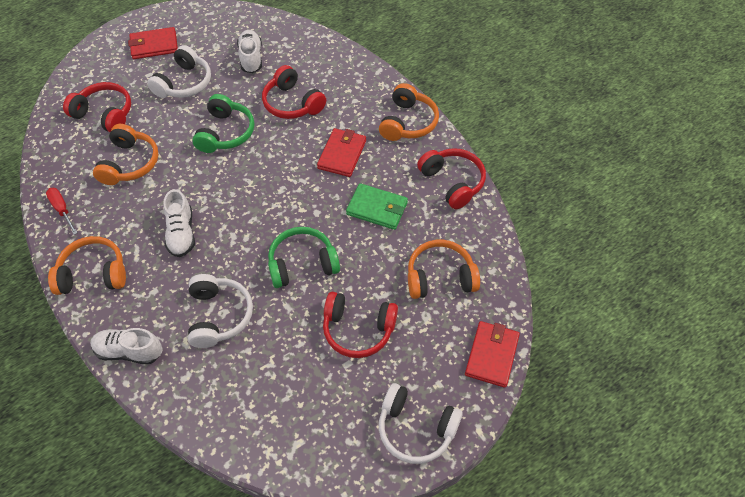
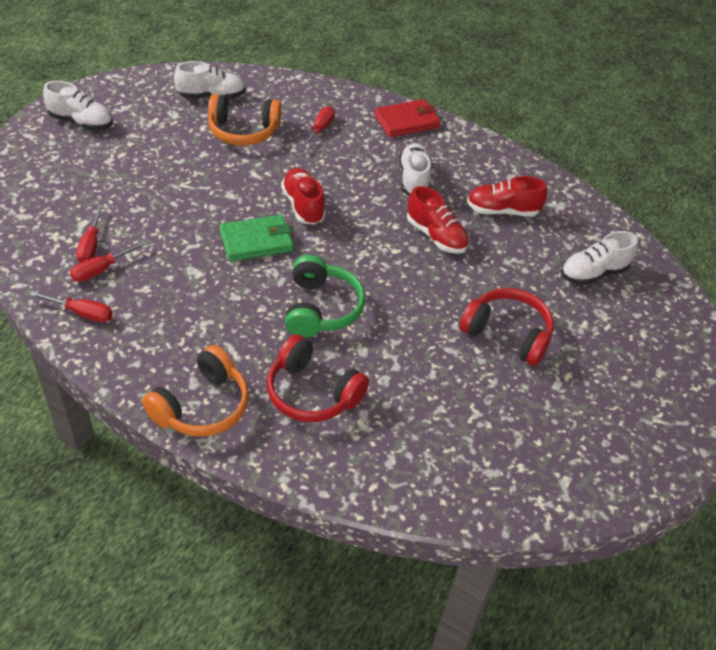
green headphones: 2 -> 1
orange headphones: 4 -> 2
red headphones: 4 -> 2
red screwdriver: 1 -> 4
red shoe: 0 -> 3
red wallet: 3 -> 1
white headphones: 3 -> 0
white shoe: 3 -> 4

